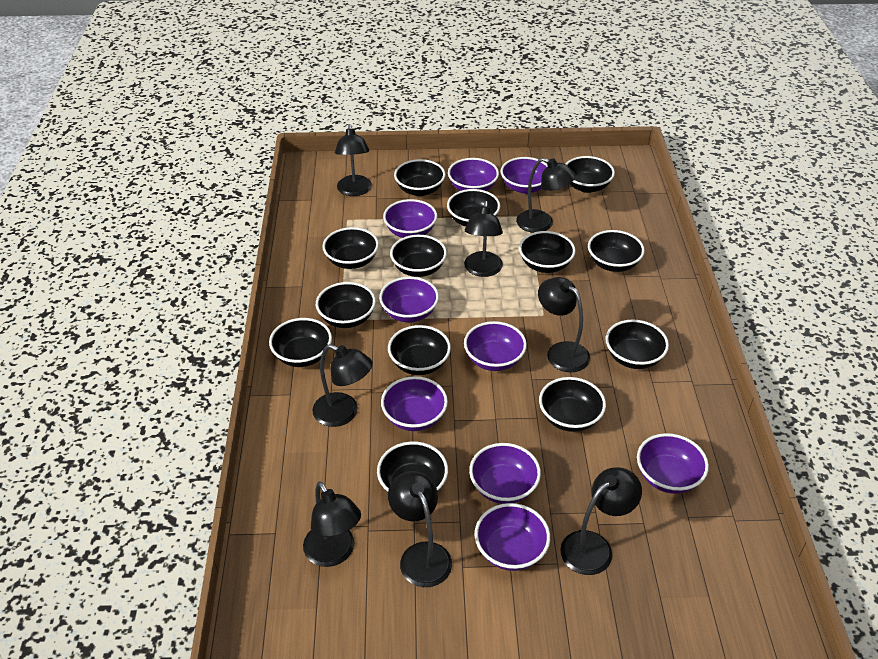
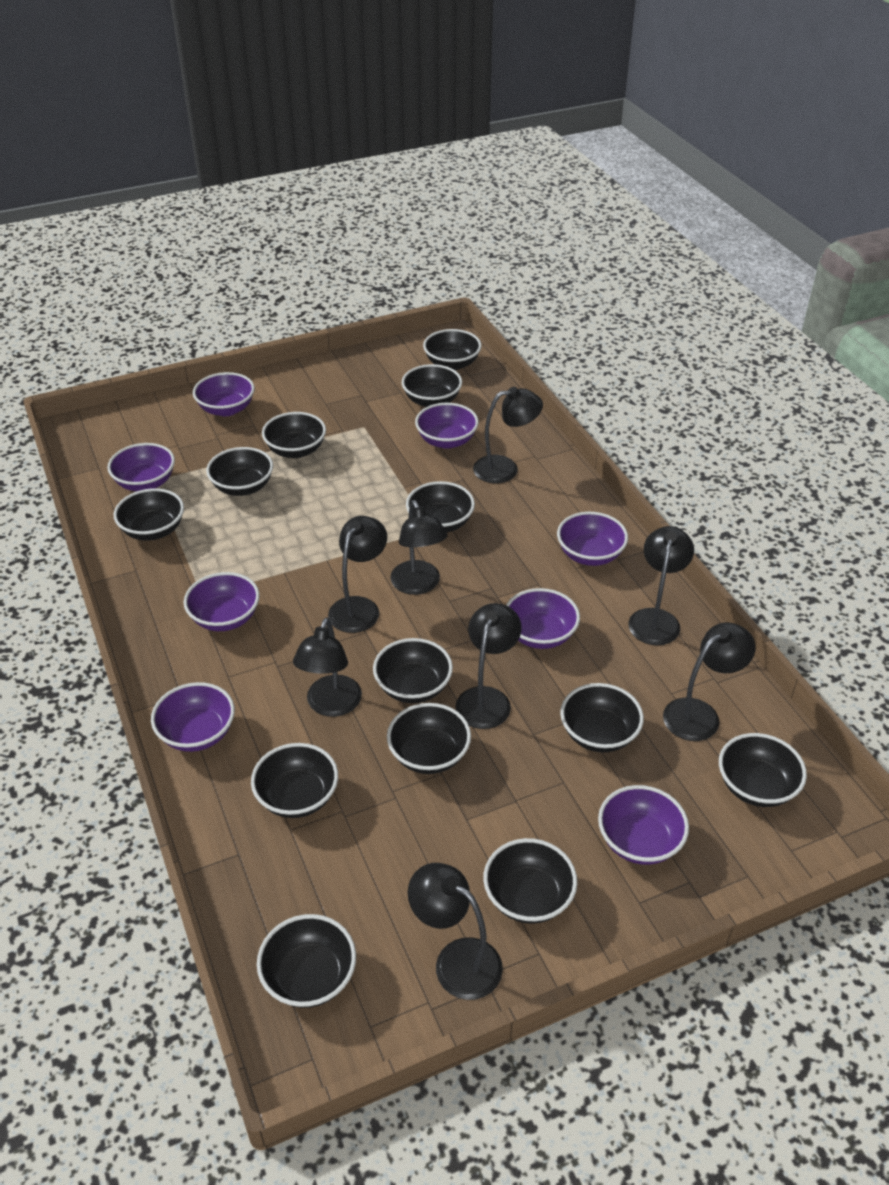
purple bowl: 9 -> 8

